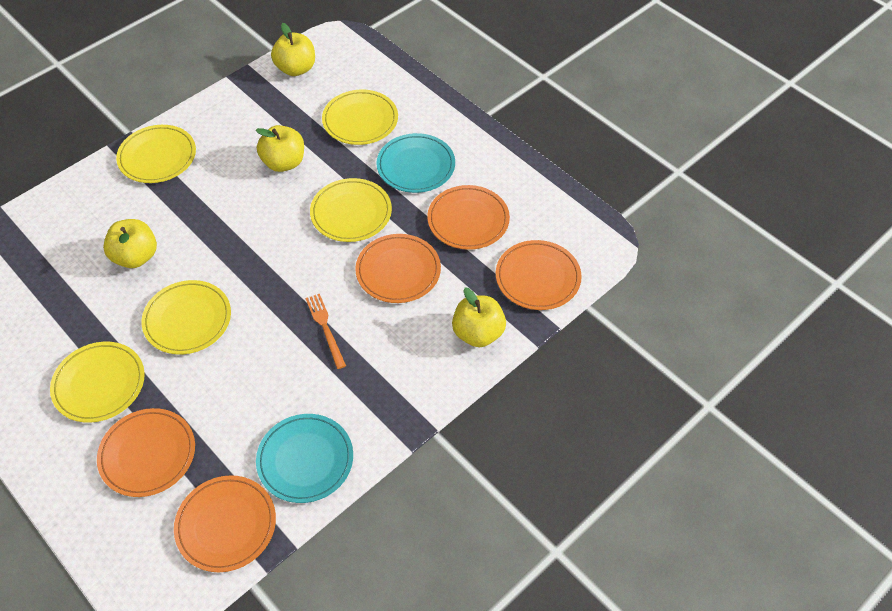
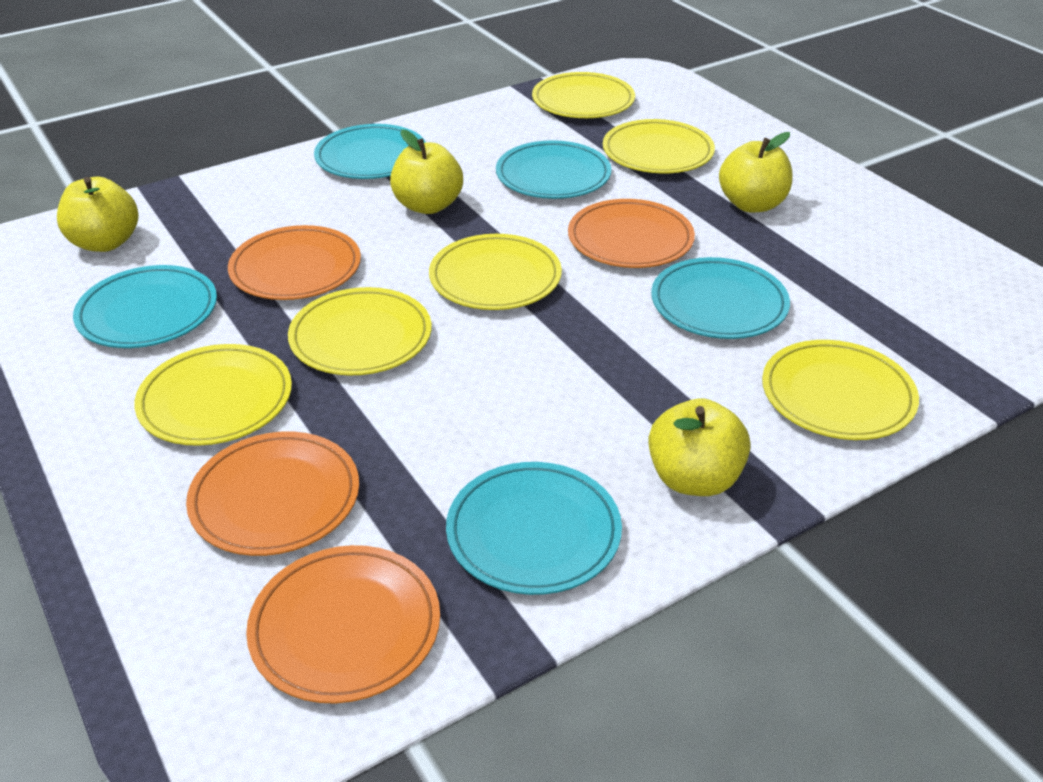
orange fork: 1 -> 0
orange plate: 5 -> 4
turquoise plate: 2 -> 5
yellow plate: 5 -> 6

